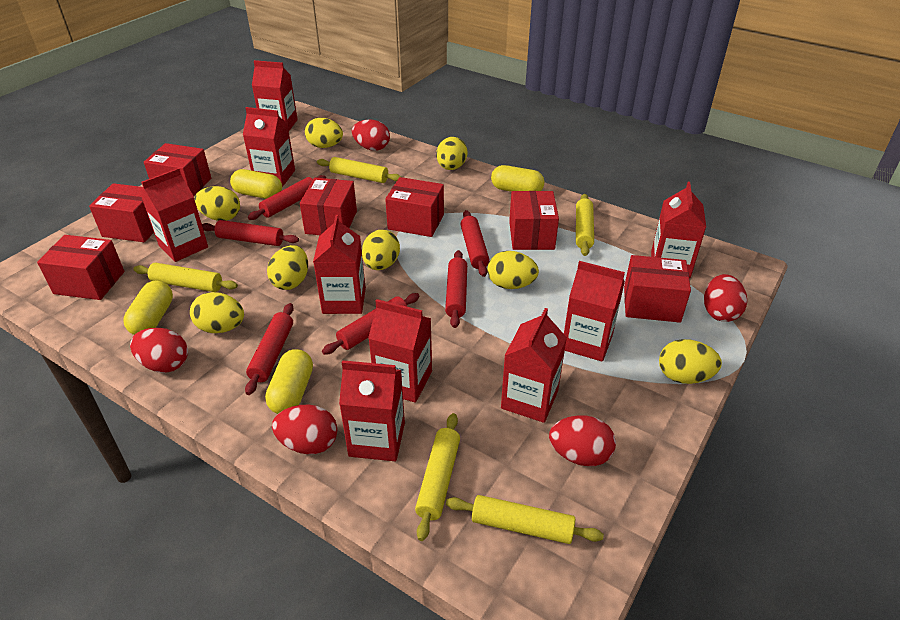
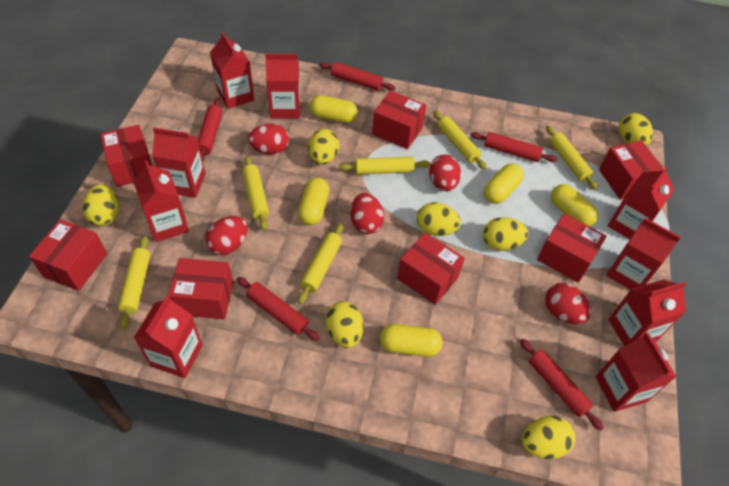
red rolling pin: 6 -> 5
yellow capsule: 4 -> 5
yellow egg: 8 -> 7
yellow rolling pin: 5 -> 6

